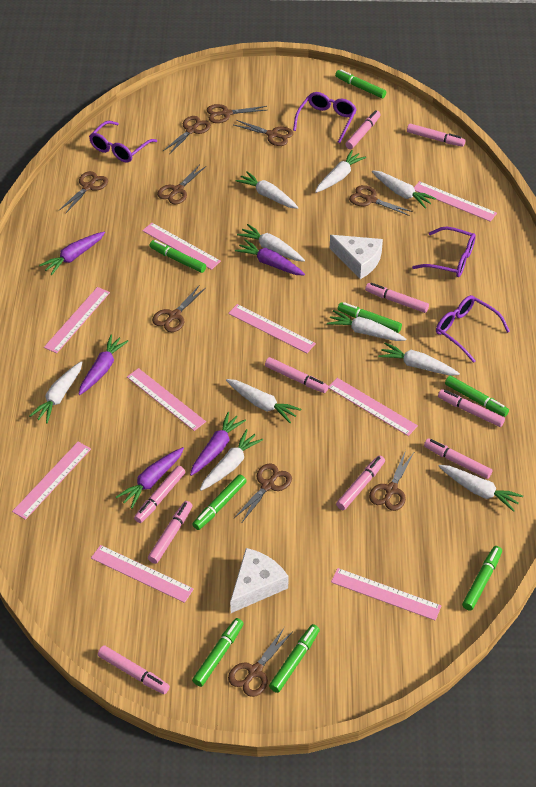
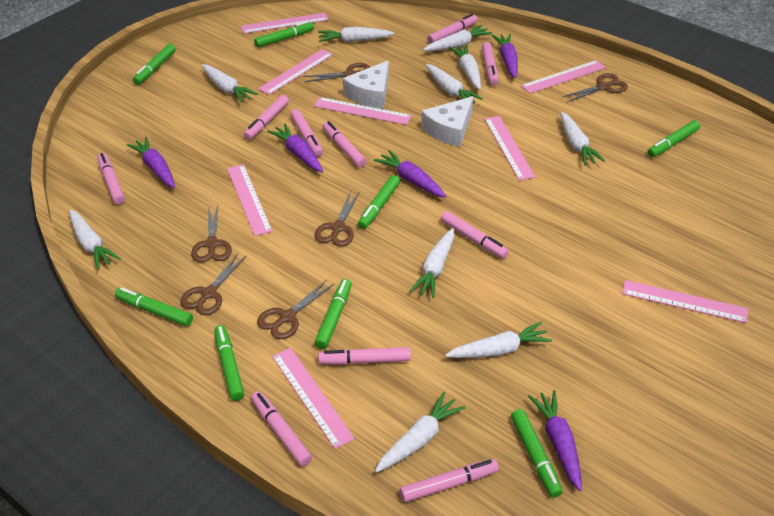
brown scissors: 10 -> 6
pink ruler: 9 -> 8
purple glasses: 4 -> 0

